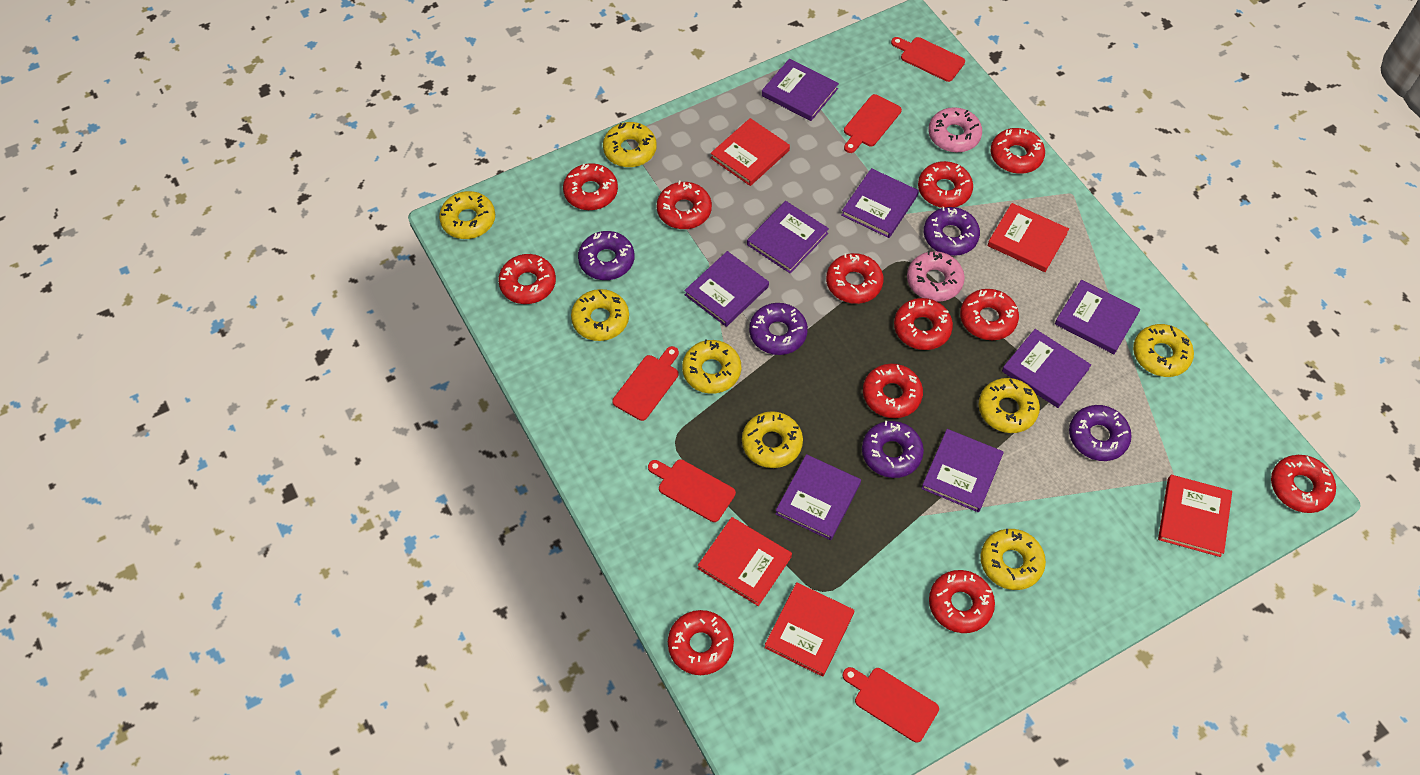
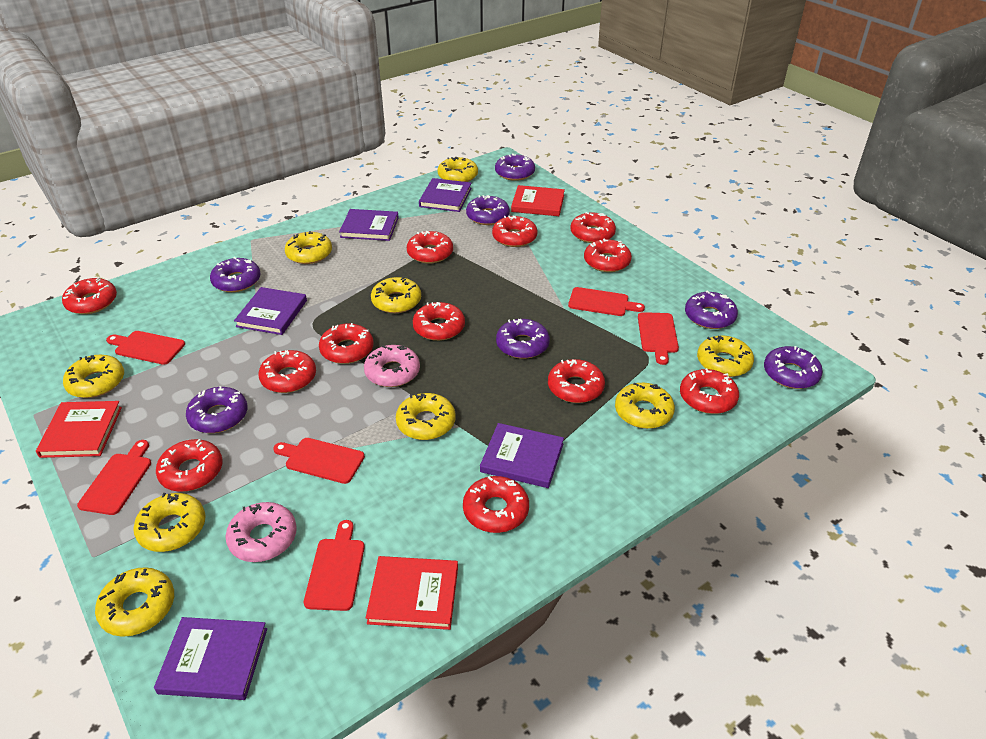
purple book: 8 -> 5
purple donut: 5 -> 7
red book: 5 -> 3
red cutting board: 5 -> 6
yellow donut: 8 -> 9

